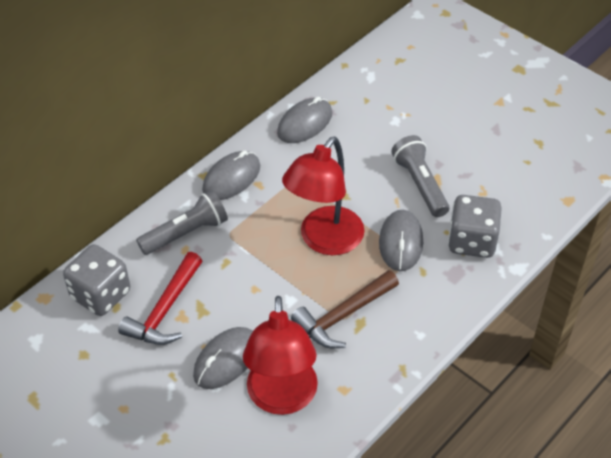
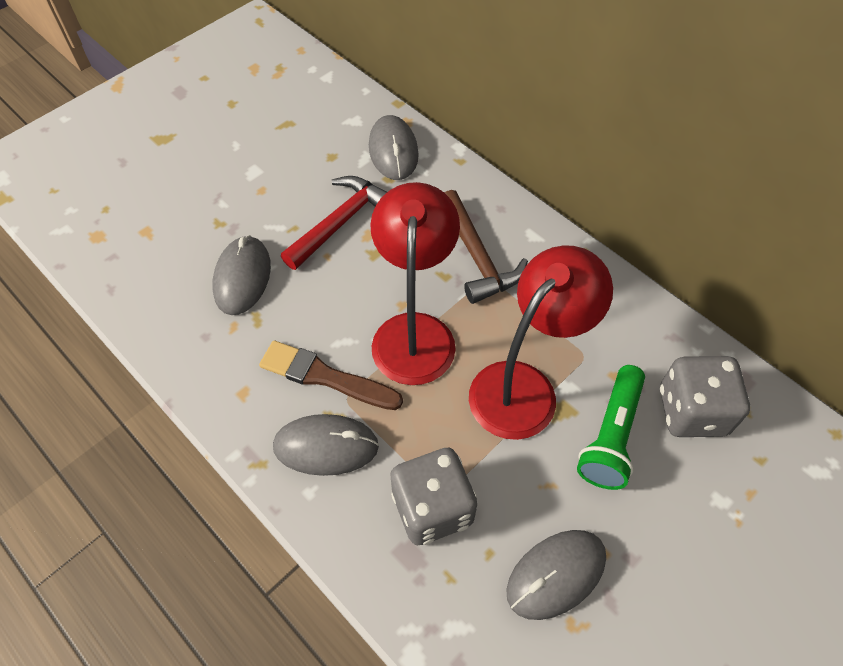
brown brush: 0 -> 1
green flashlight: 0 -> 1
grey flashlight: 2 -> 0

